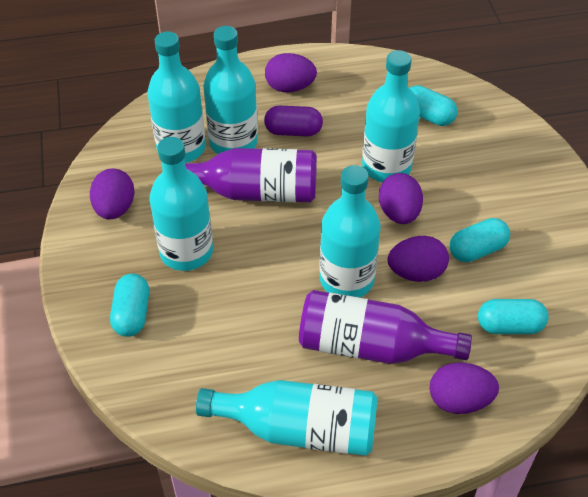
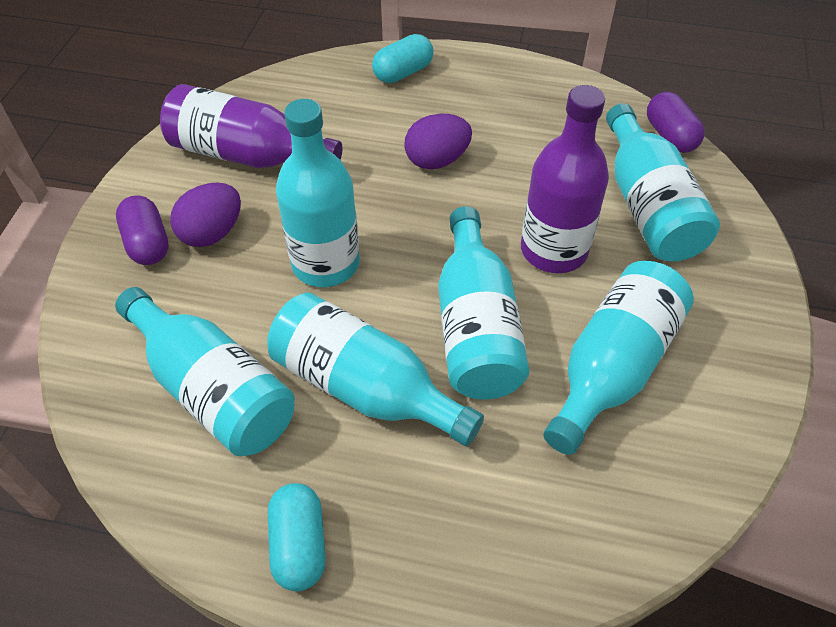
purple capsule: 1 -> 2
purple egg: 5 -> 2
turquoise capsule: 4 -> 2

